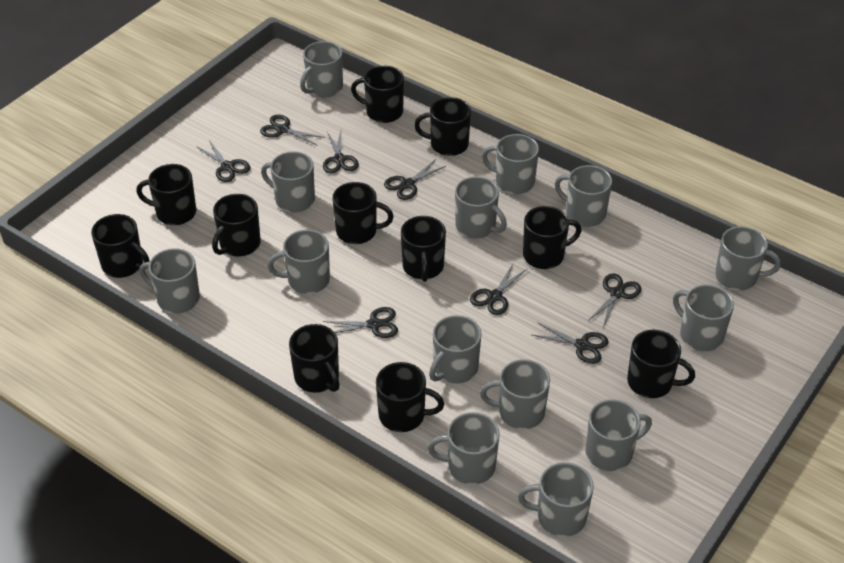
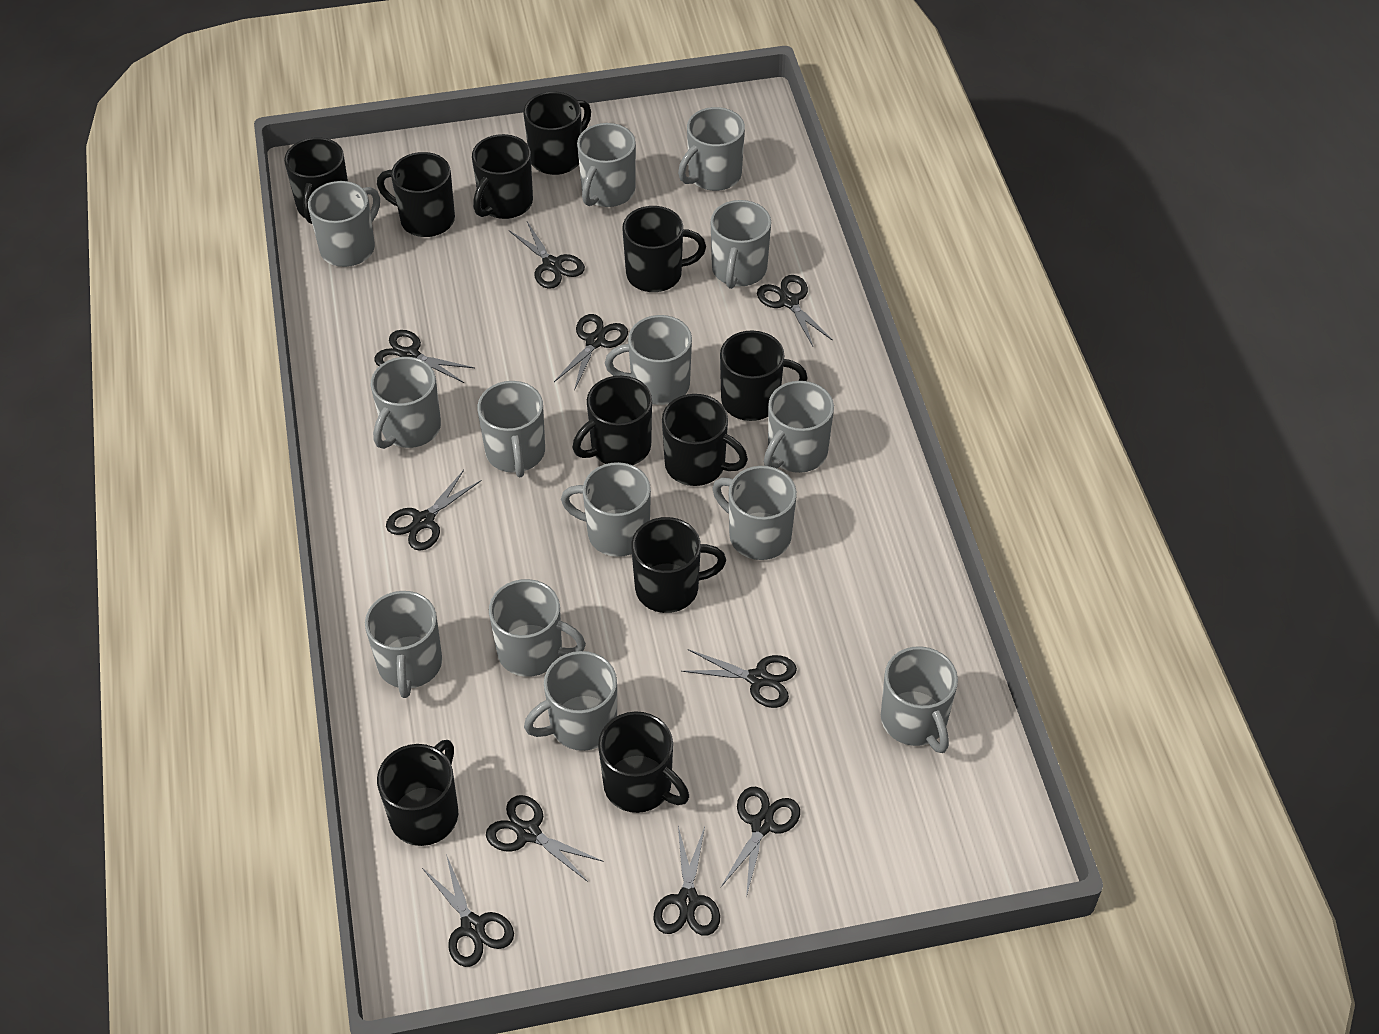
black scissors: 8 -> 10

